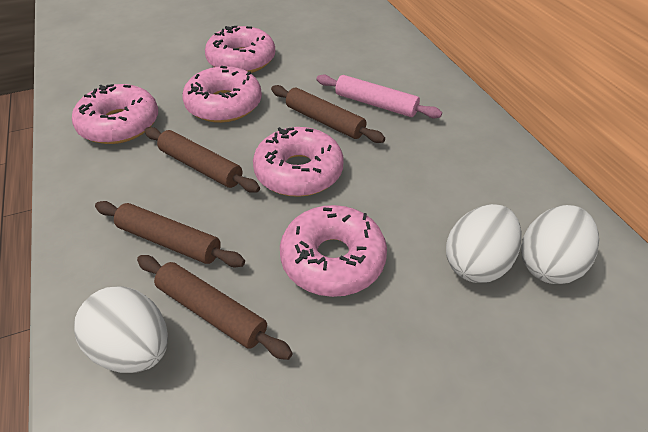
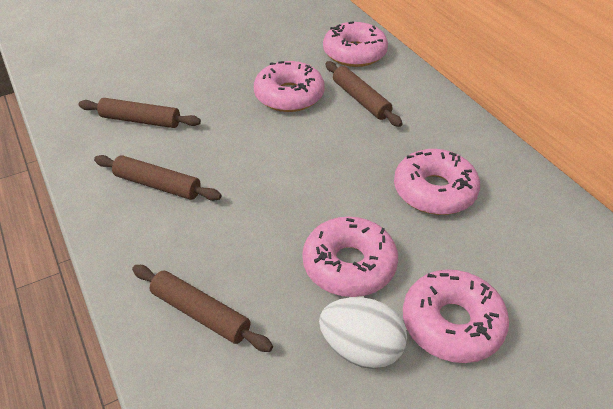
pink rolling pin: 1 -> 0
white egg: 3 -> 1

